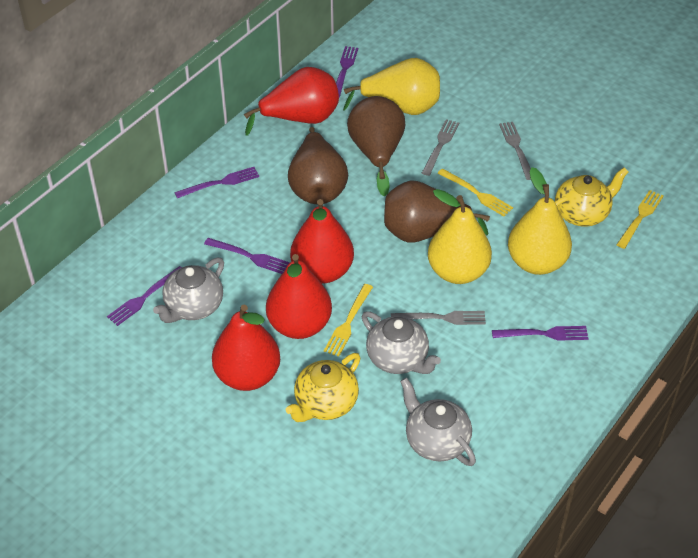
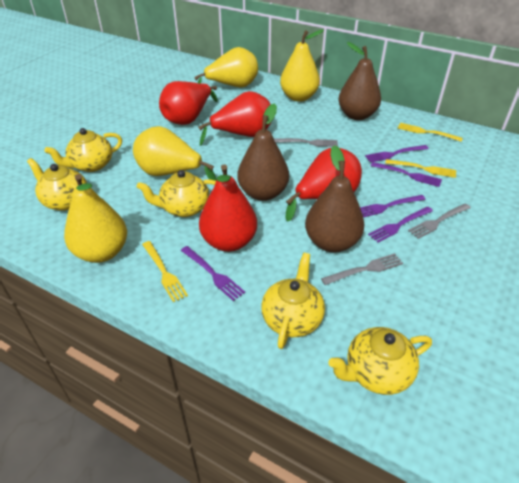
grey teapot: 3 -> 0
yellow pear: 3 -> 4
yellow teapot: 2 -> 5

